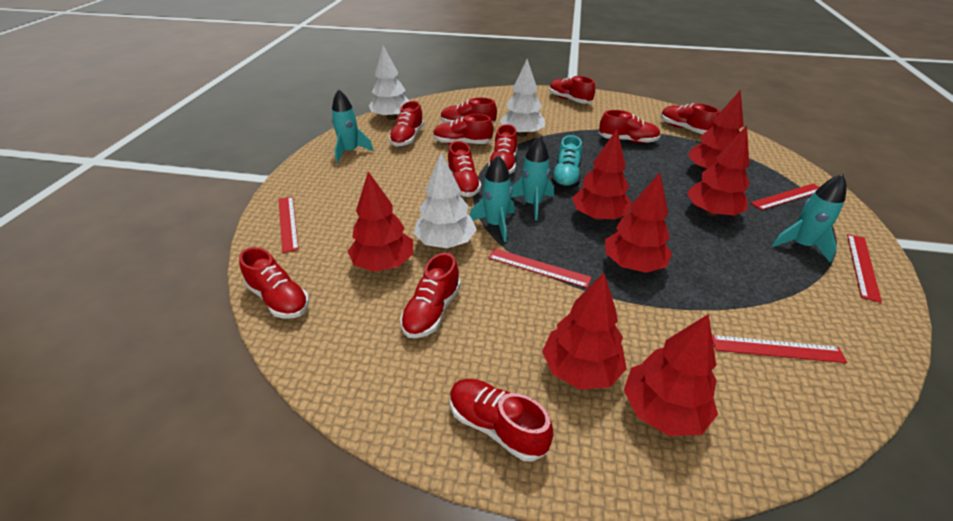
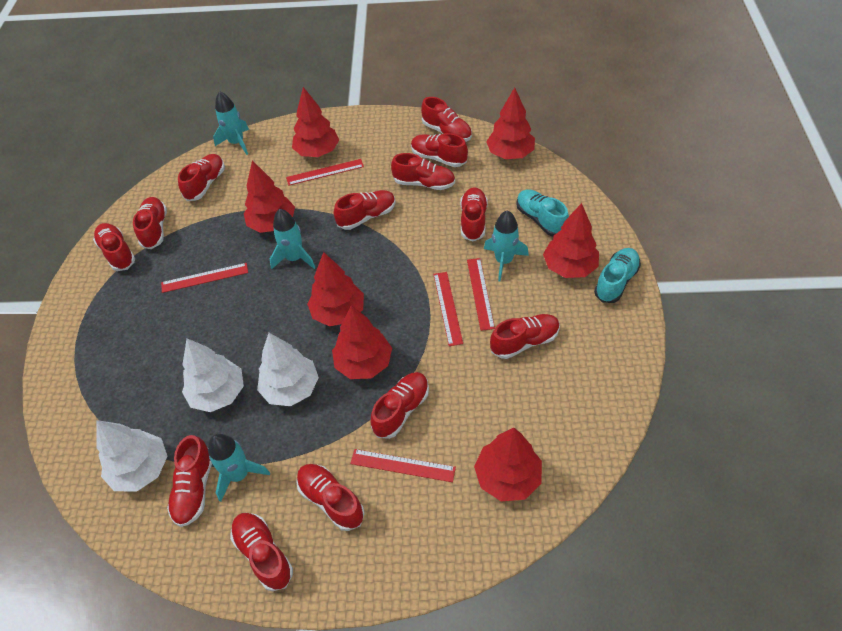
red shoe: 11 -> 13
turquoise shoe: 1 -> 2

